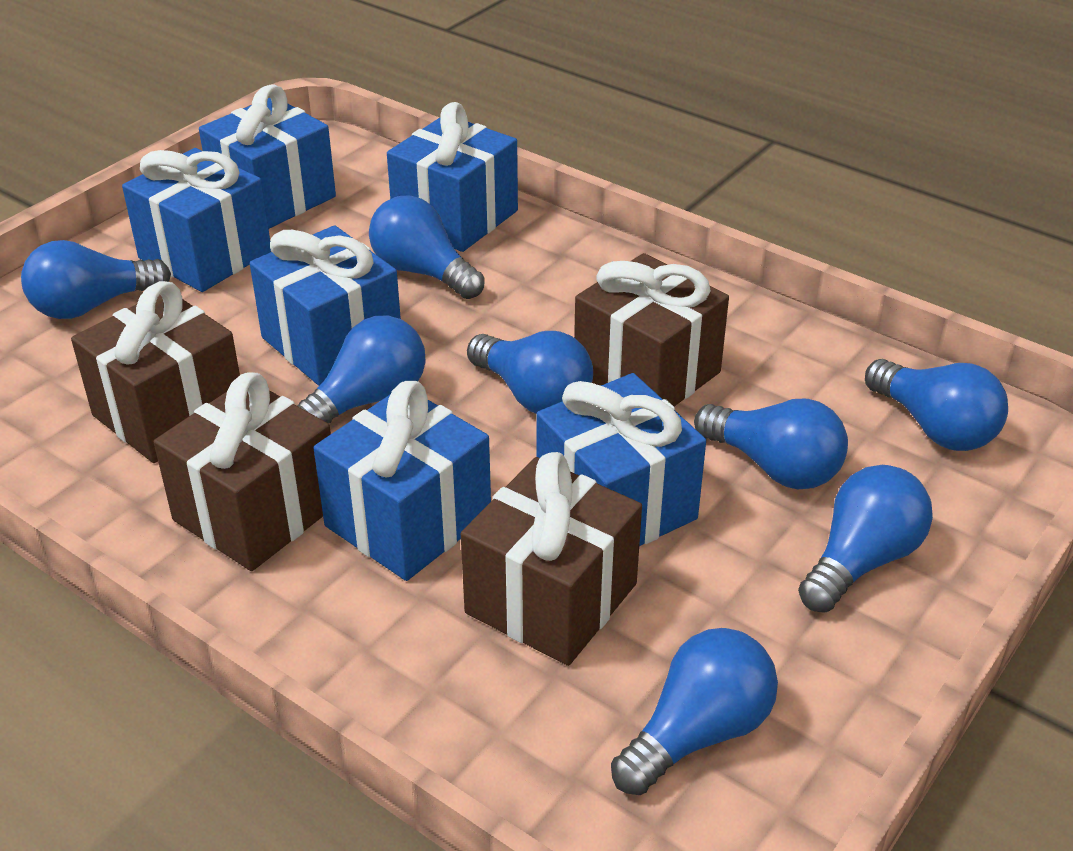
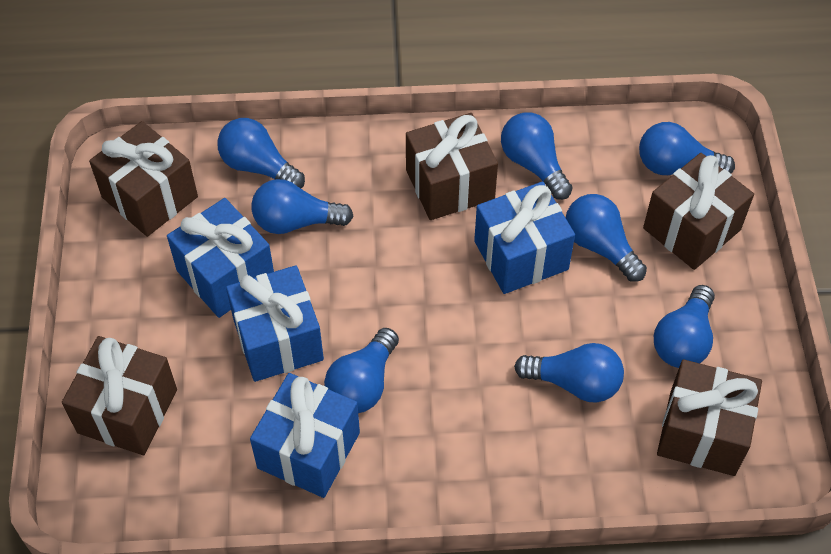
blue gift: 6 -> 4
brown gift: 4 -> 5

